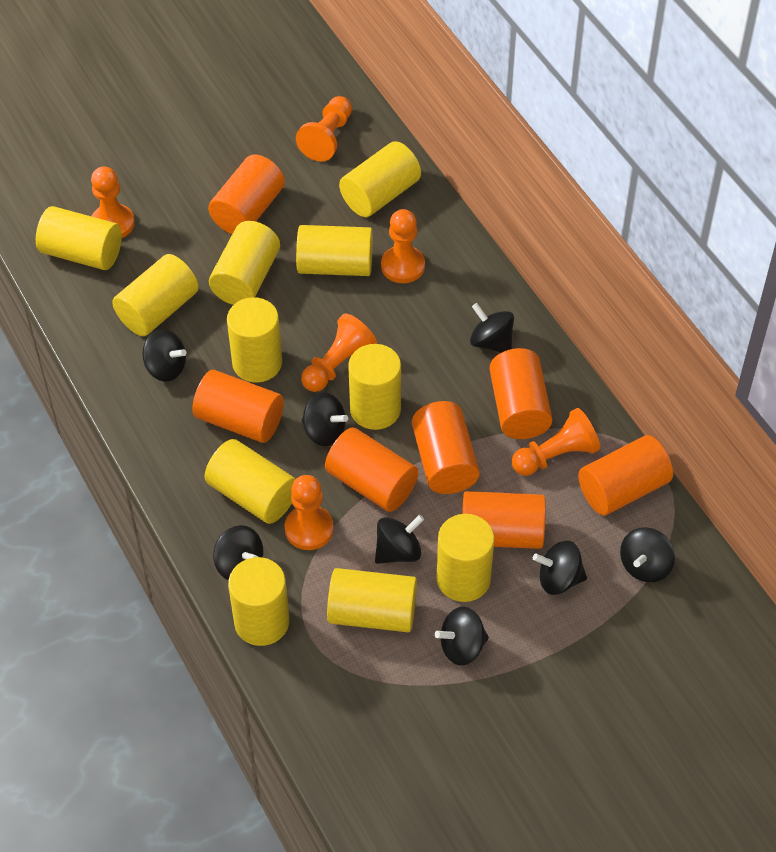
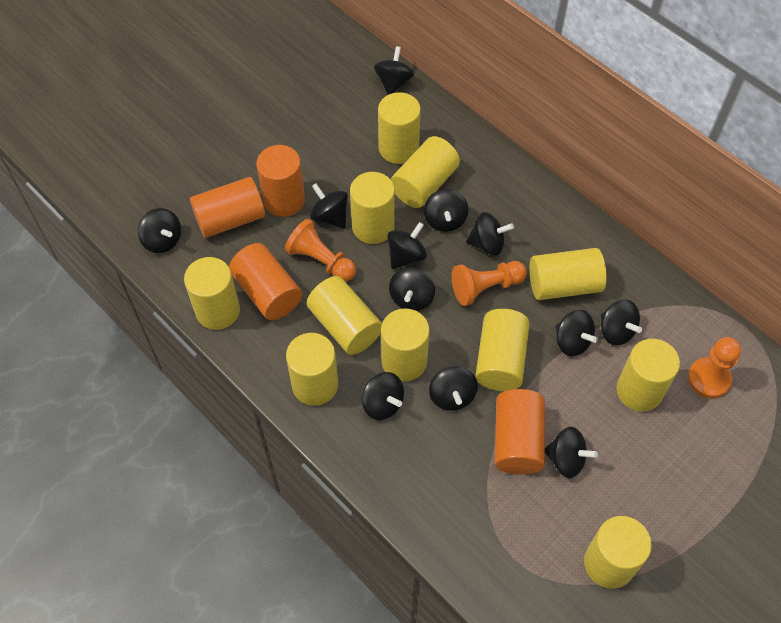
black spinning top: 8 -> 12
orange cylinder: 7 -> 4
orange pawn: 6 -> 3

